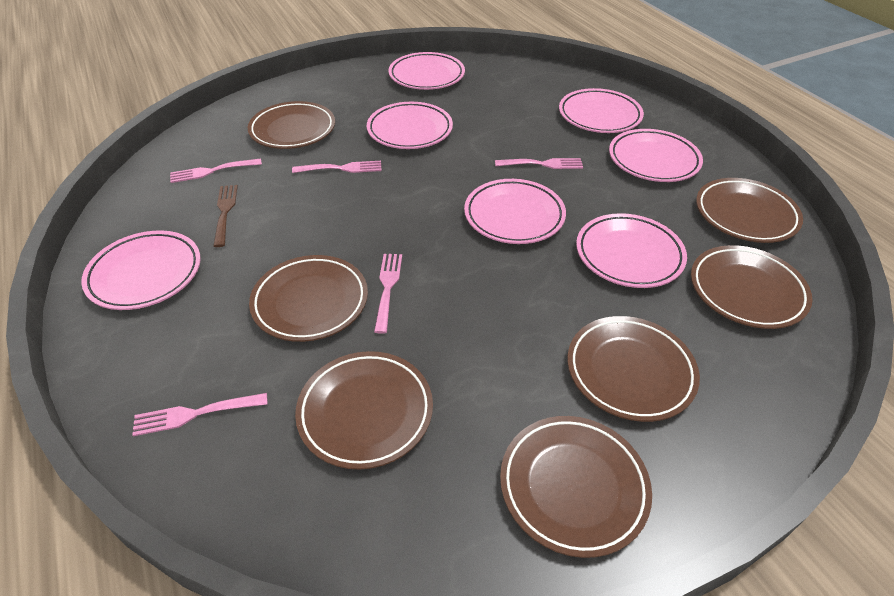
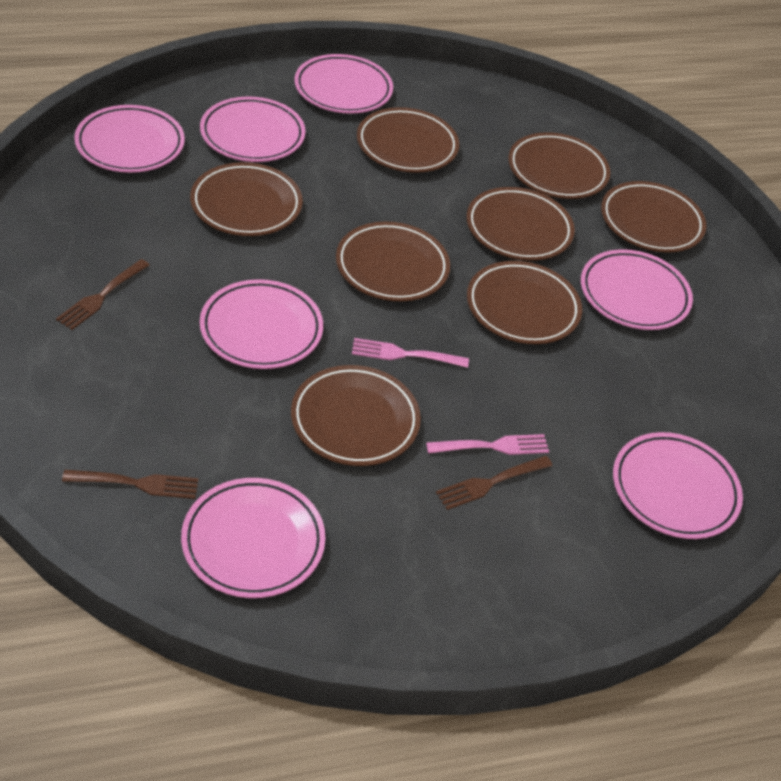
brown fork: 1 -> 3
brown plate: 7 -> 8
pink fork: 5 -> 2

